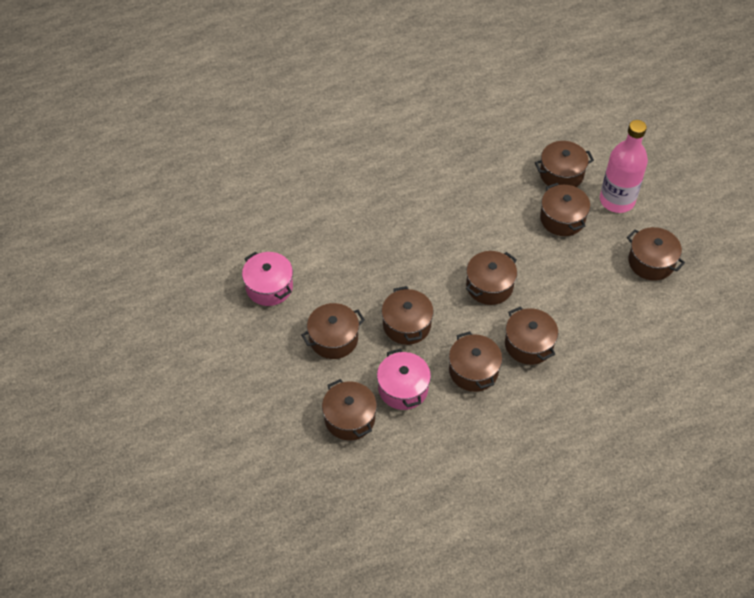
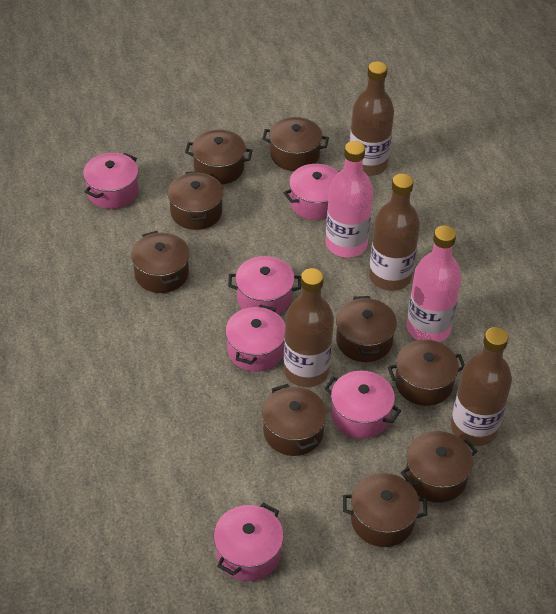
brown bottle: 0 -> 4
pink bottle: 1 -> 2
pink pot: 2 -> 6

